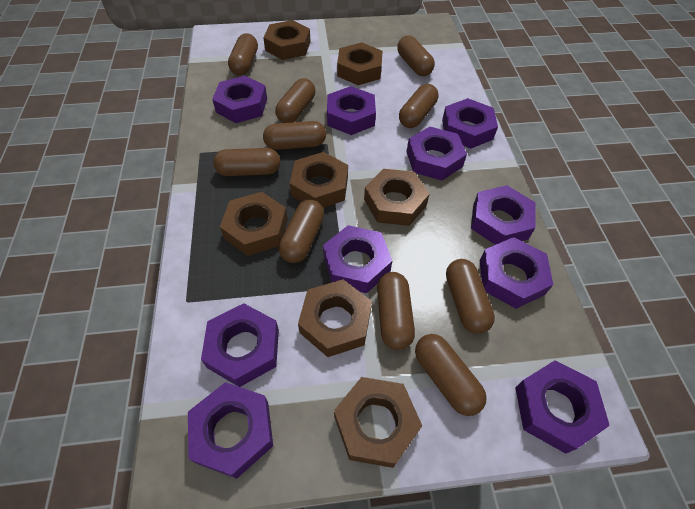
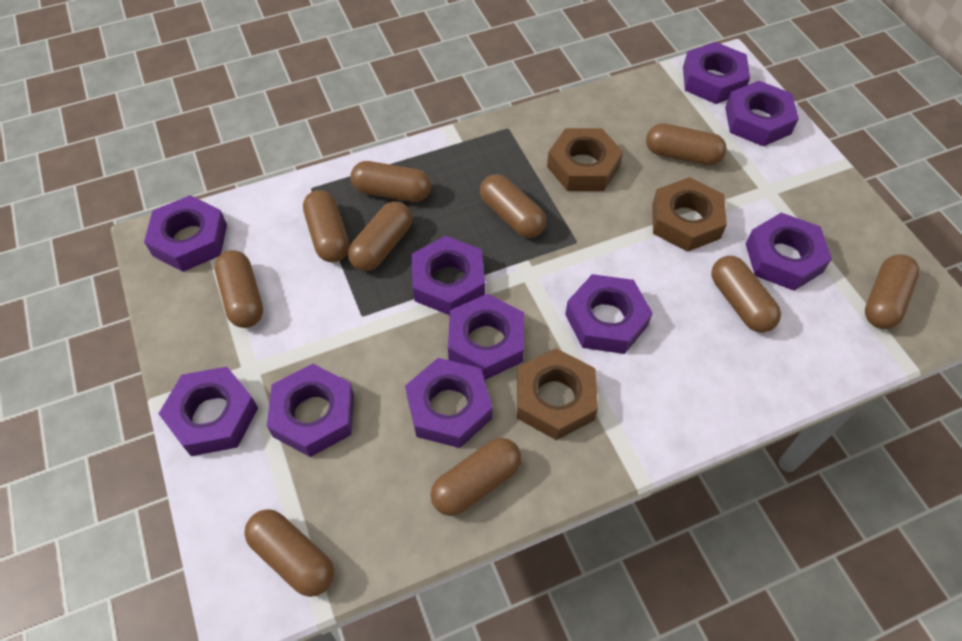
brown nut: 7 -> 3

